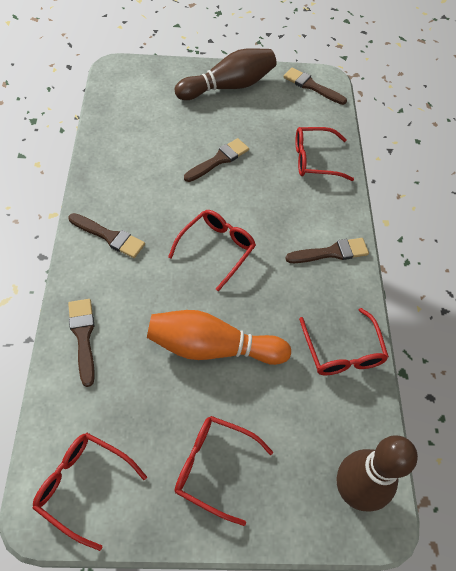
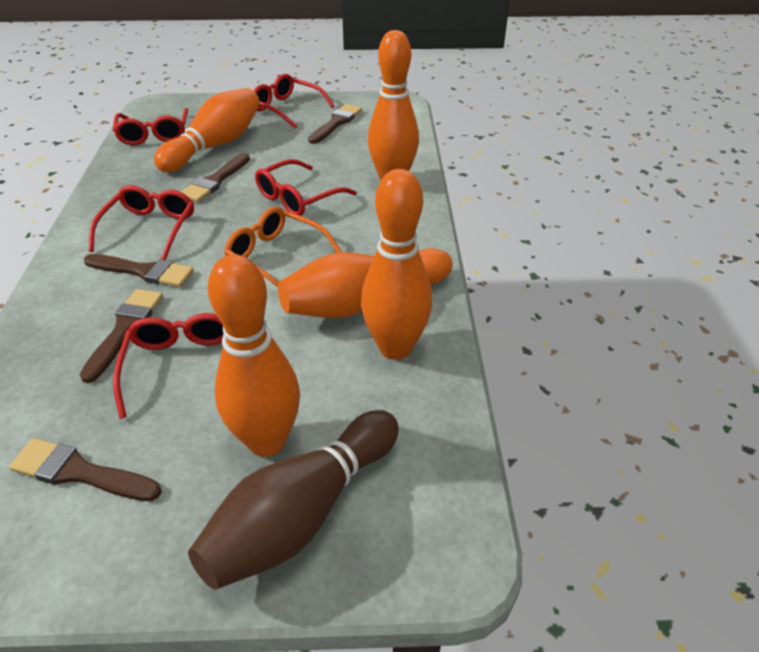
brown bowling pin: 2 -> 1
orange bowling pin: 1 -> 5
orange glasses: 0 -> 1

